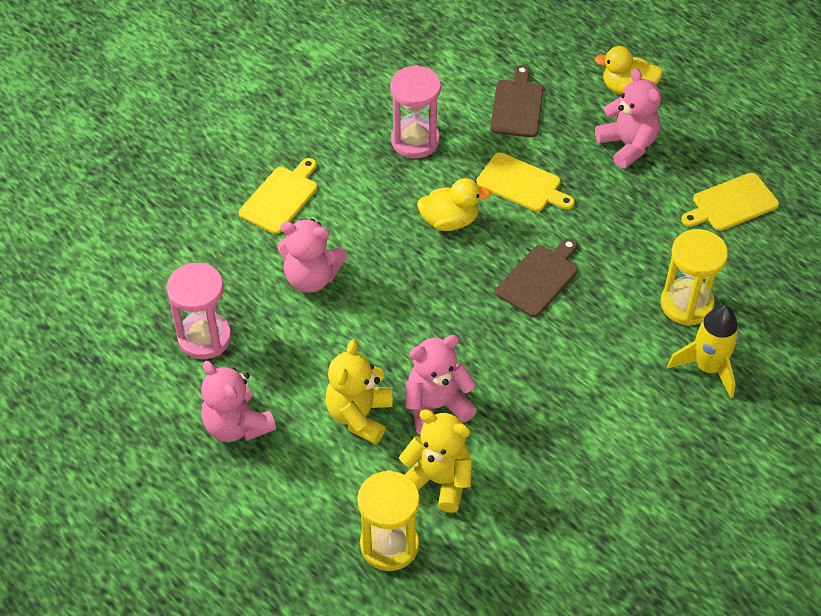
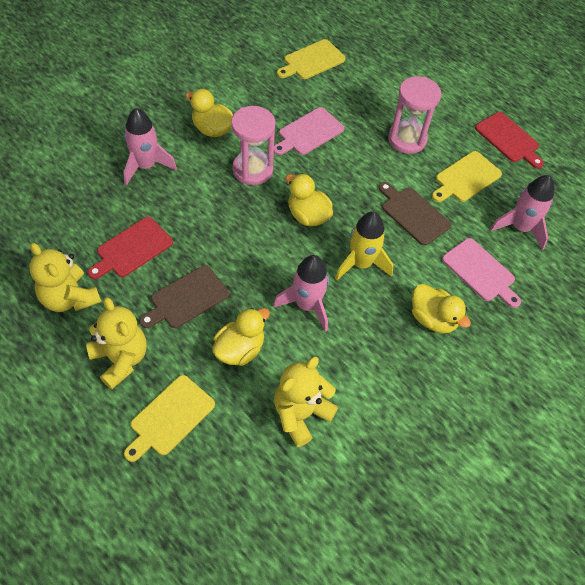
pink cutting board: 0 -> 2
pink rocket: 0 -> 3
pink teddy bear: 4 -> 0
red cutting board: 0 -> 2
yellow duck: 2 -> 4
yellow hourglass: 2 -> 0
yellow teddy bear: 2 -> 3

